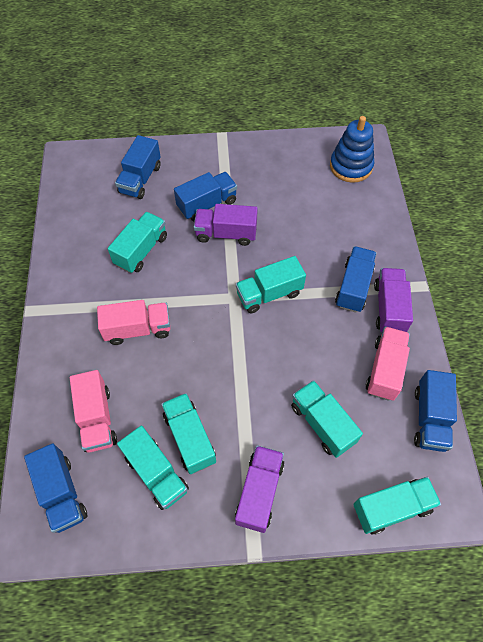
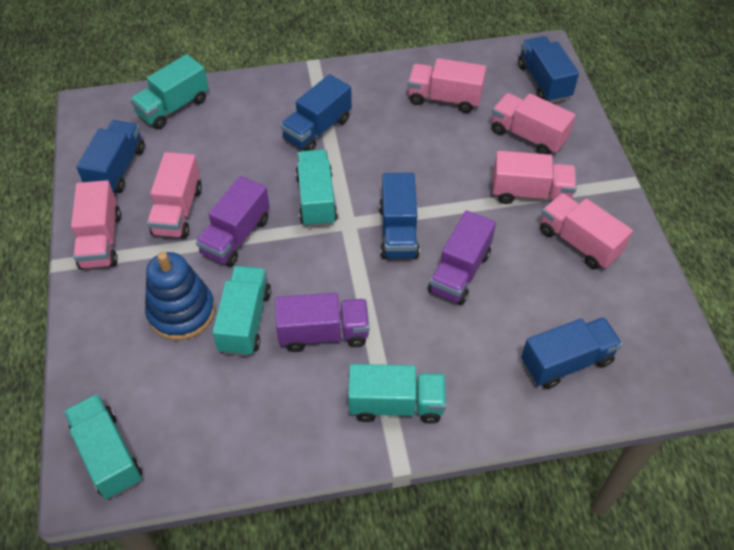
pink truck: 3 -> 6
turquoise truck: 6 -> 5

